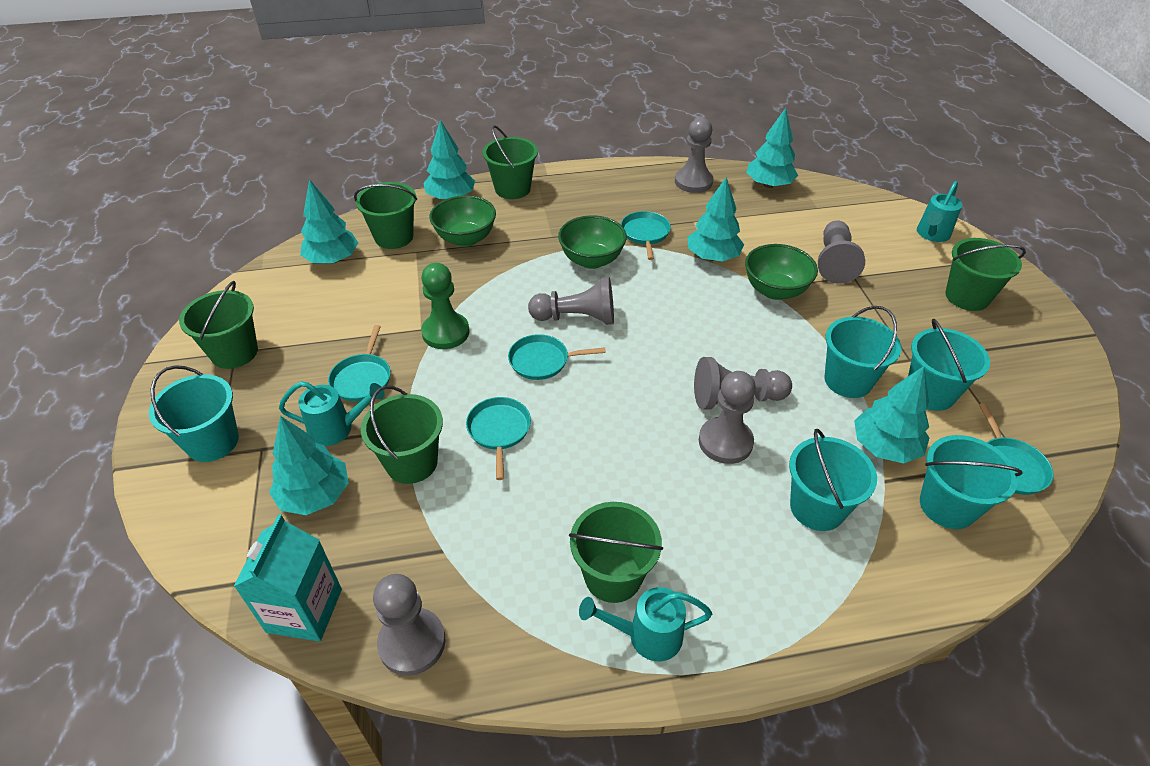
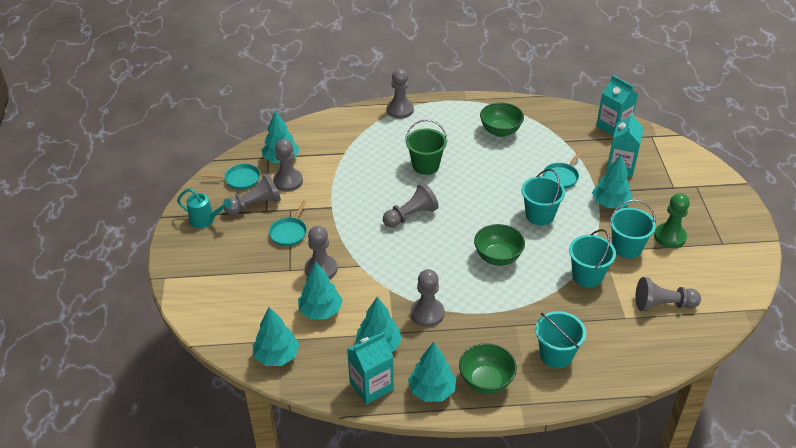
green bucket: 6 -> 1
grey pawn: 6 -> 7
turquoise bucket: 5 -> 4
turquoise carton: 1 -> 3
turquoise pan: 5 -> 3
turquoise watering can: 3 -> 1

